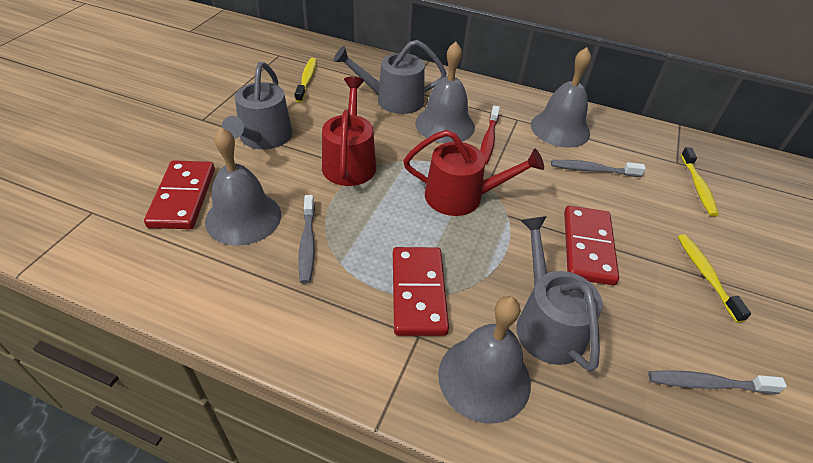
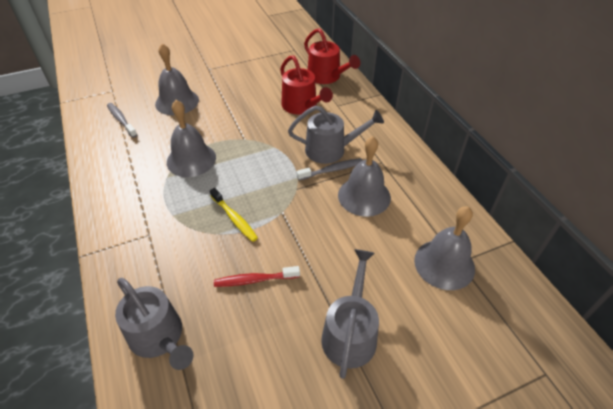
grey toothbrush: 3 -> 2
red domino: 3 -> 0
yellow toothbrush: 3 -> 1

